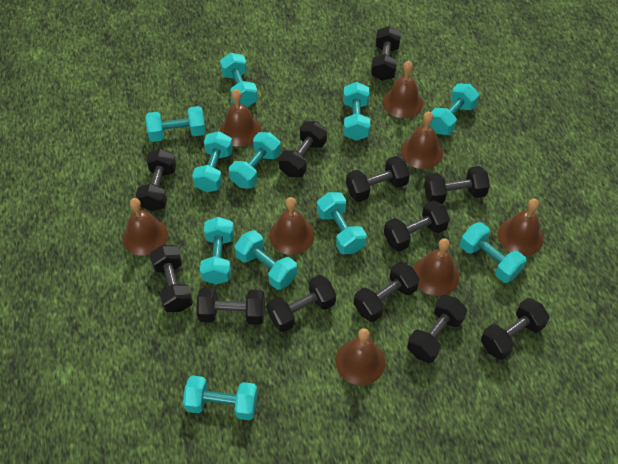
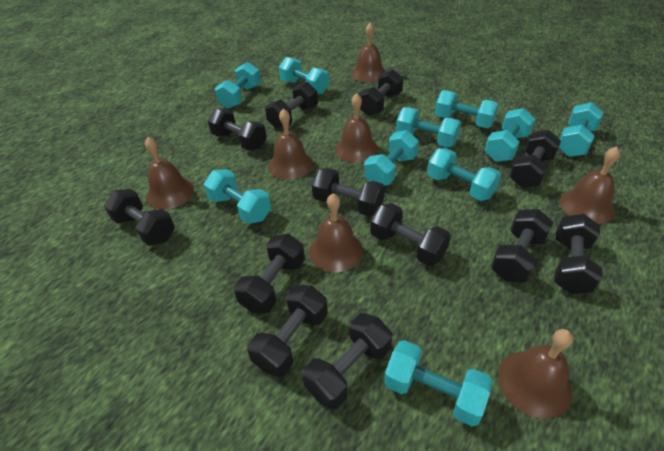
brown bell: 8 -> 7
turquoise dumbbell: 11 -> 10

